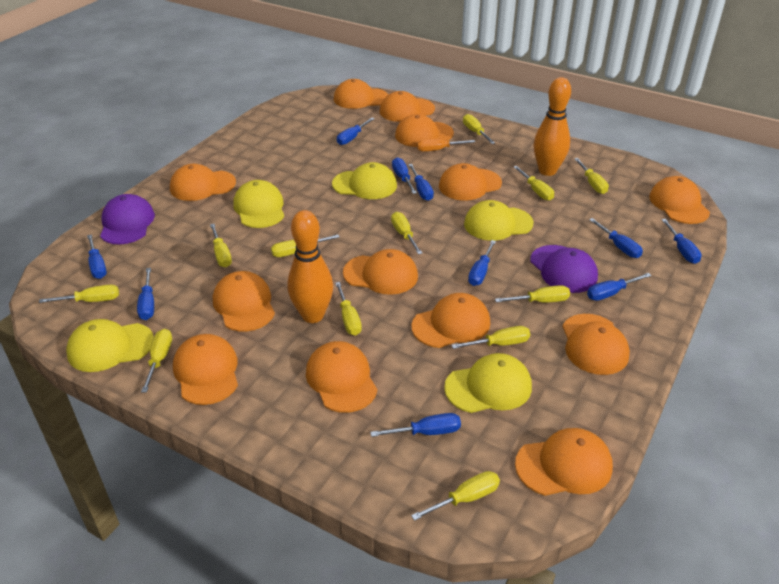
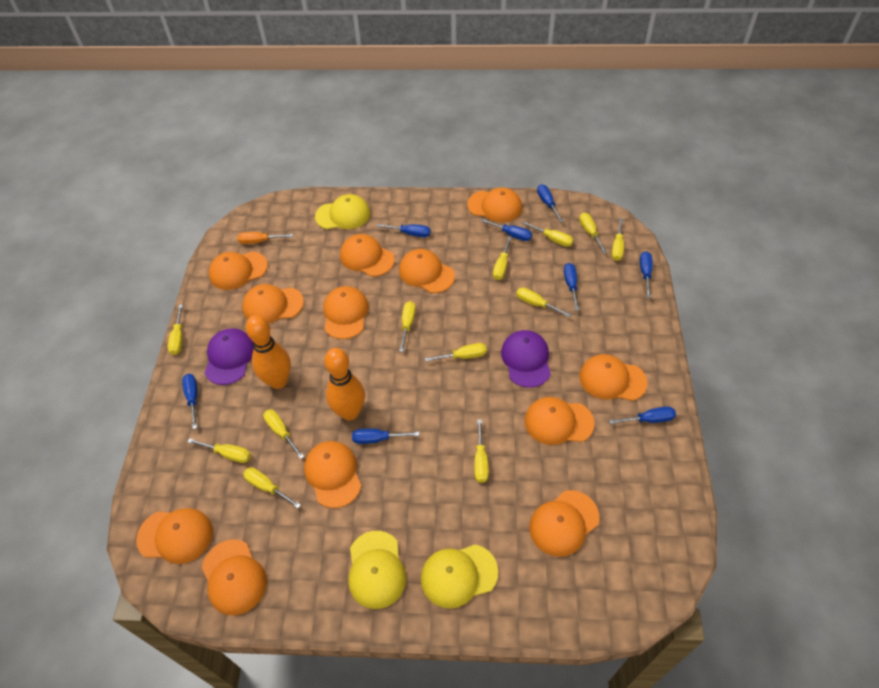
blue screwdriver: 10 -> 8
orange cap: 13 -> 12
yellow cap: 5 -> 3

